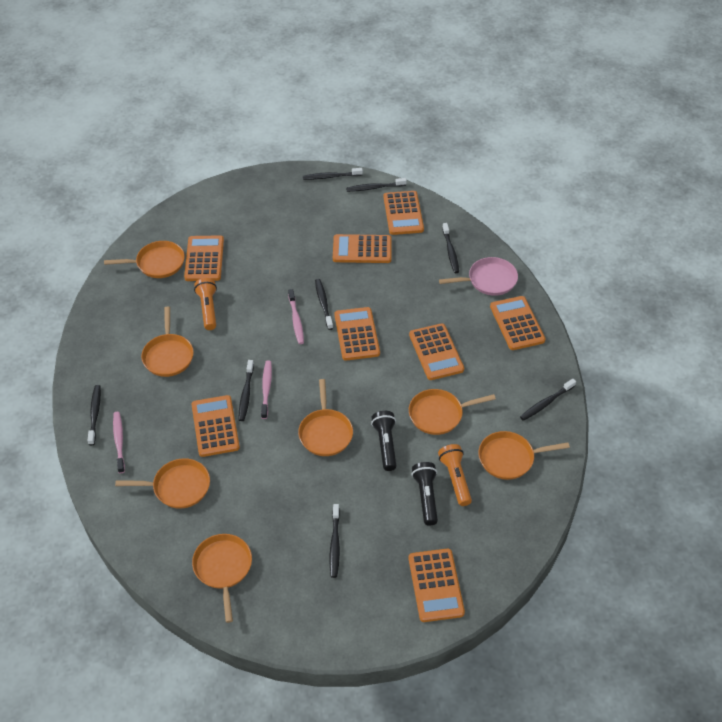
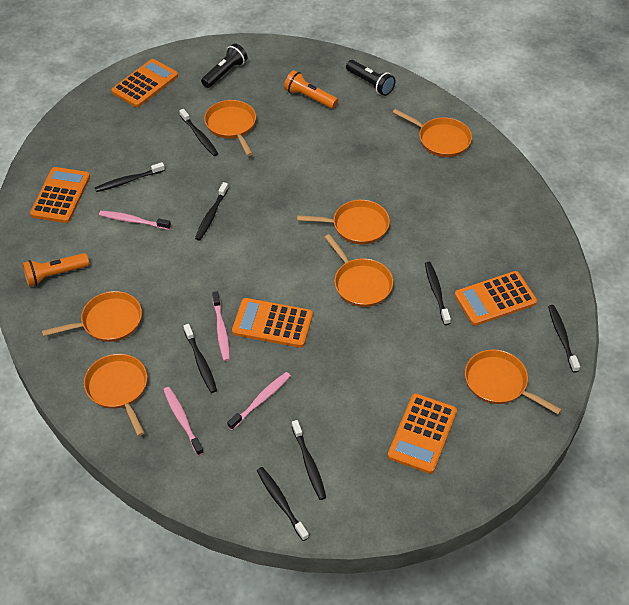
orange calculator: 8 -> 5
pink pan: 1 -> 0
pink toothbrush: 3 -> 4

